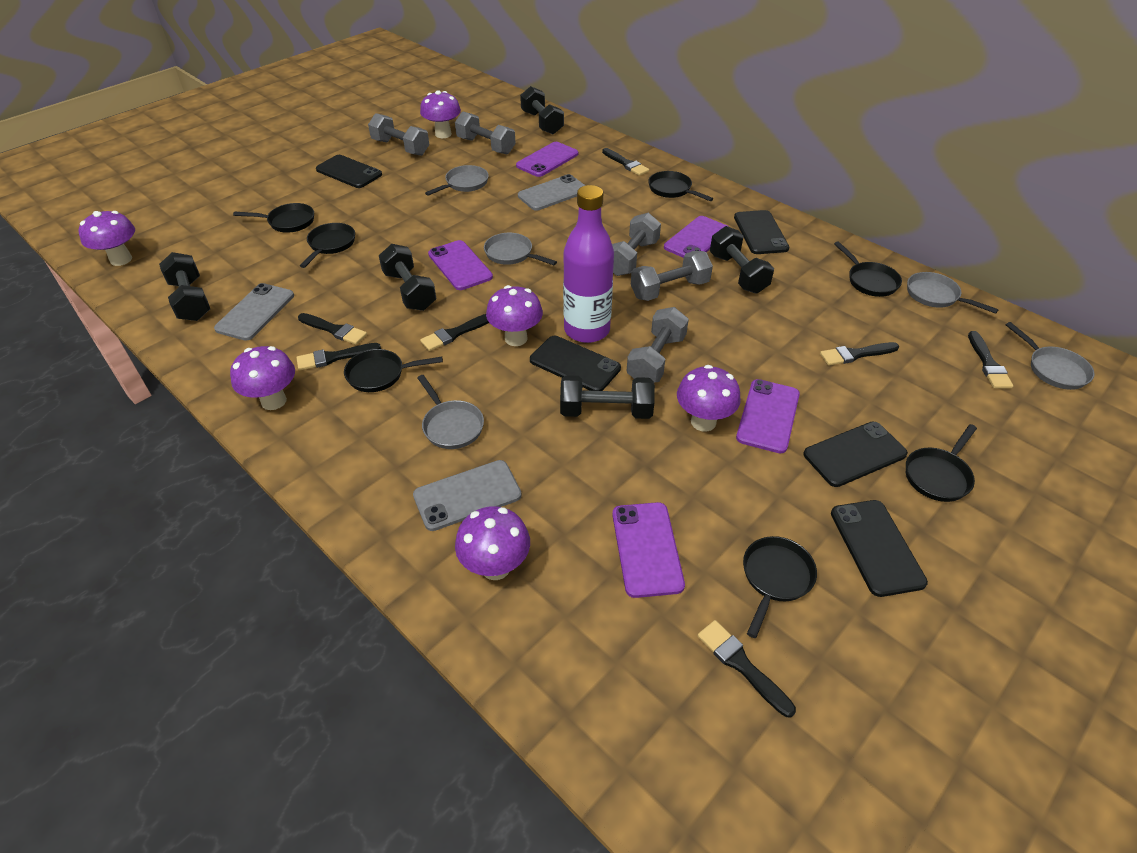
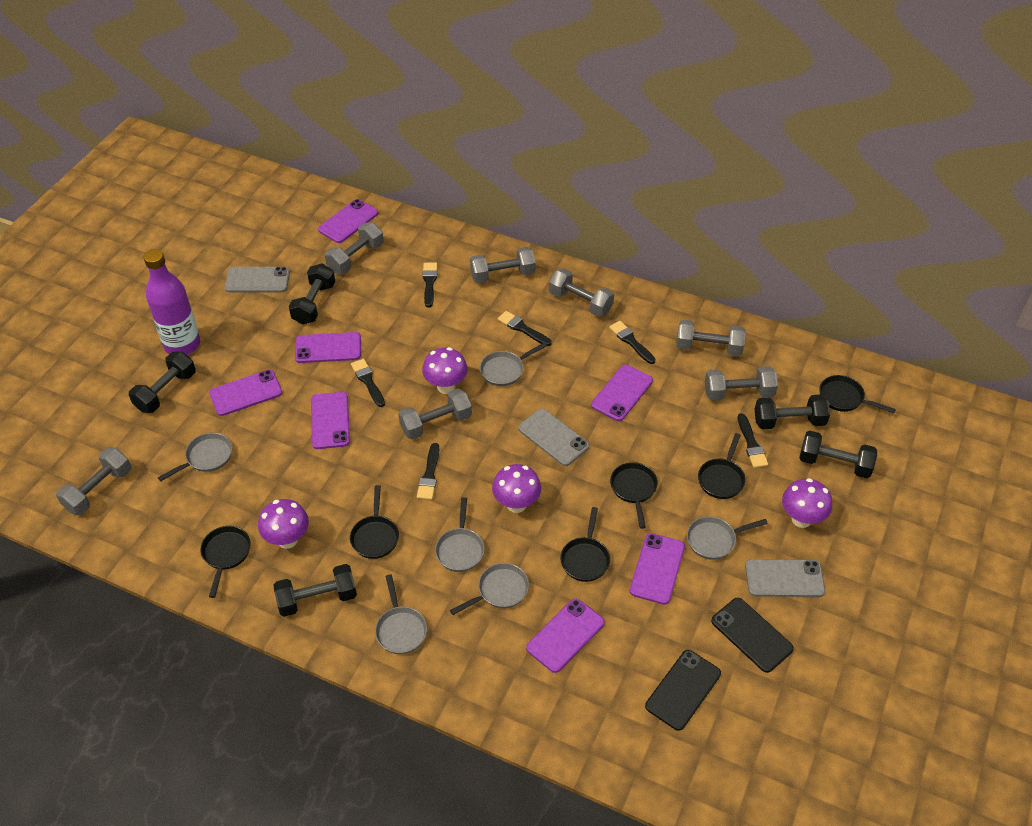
black brush: 7 -> 6
black pan: 7 -> 6
black phone: 5 -> 2
grey dumbbell: 5 -> 7
grey pan: 5 -> 6
purple mushroom: 6 -> 4
purple phone: 5 -> 7

